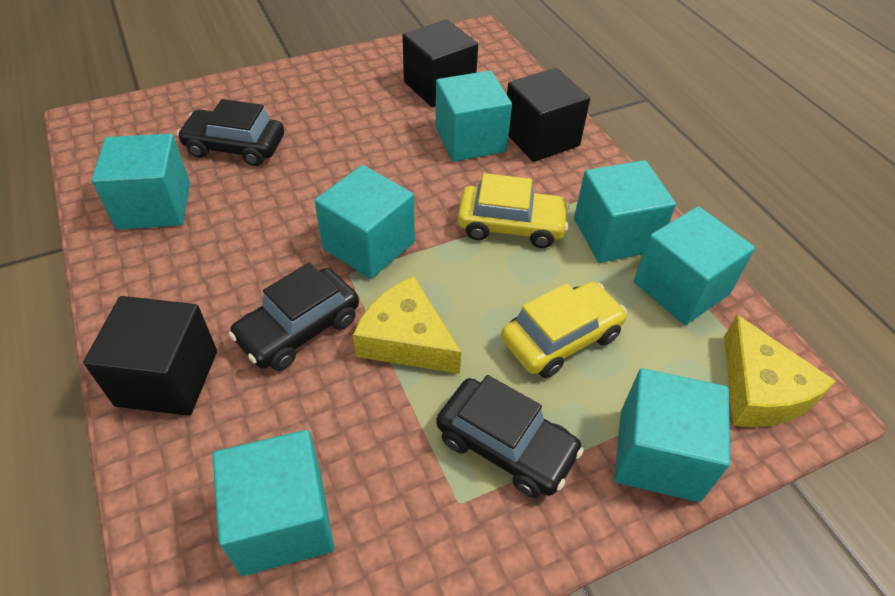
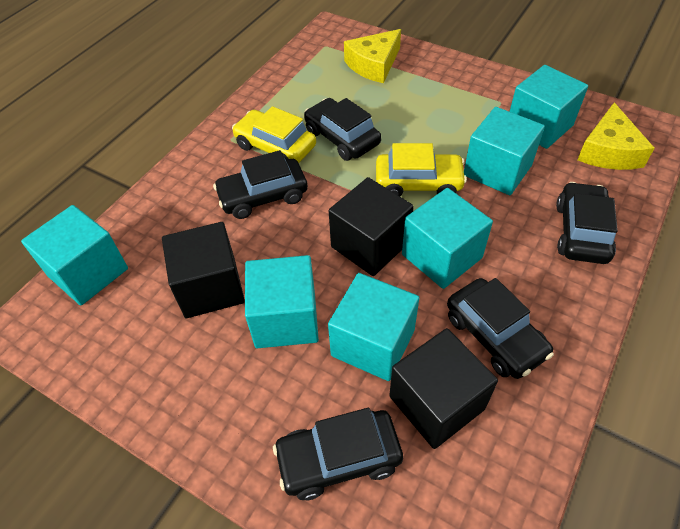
black car: 3 -> 5
turquoise cube: 7 -> 6

